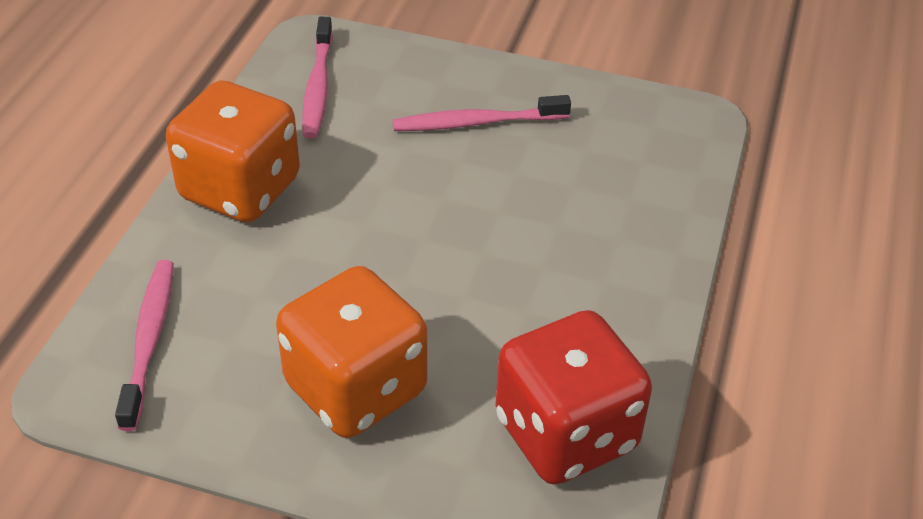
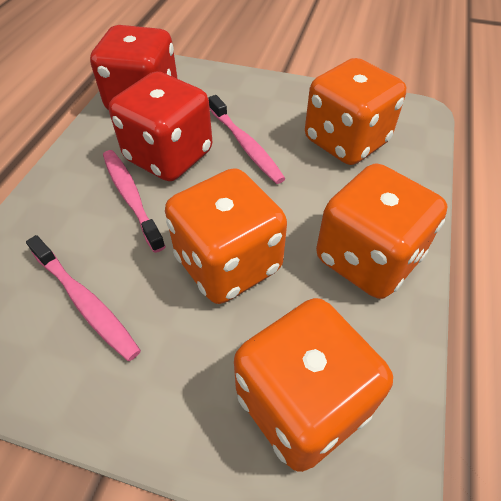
orange dice: 2 -> 4
red dice: 1 -> 2

